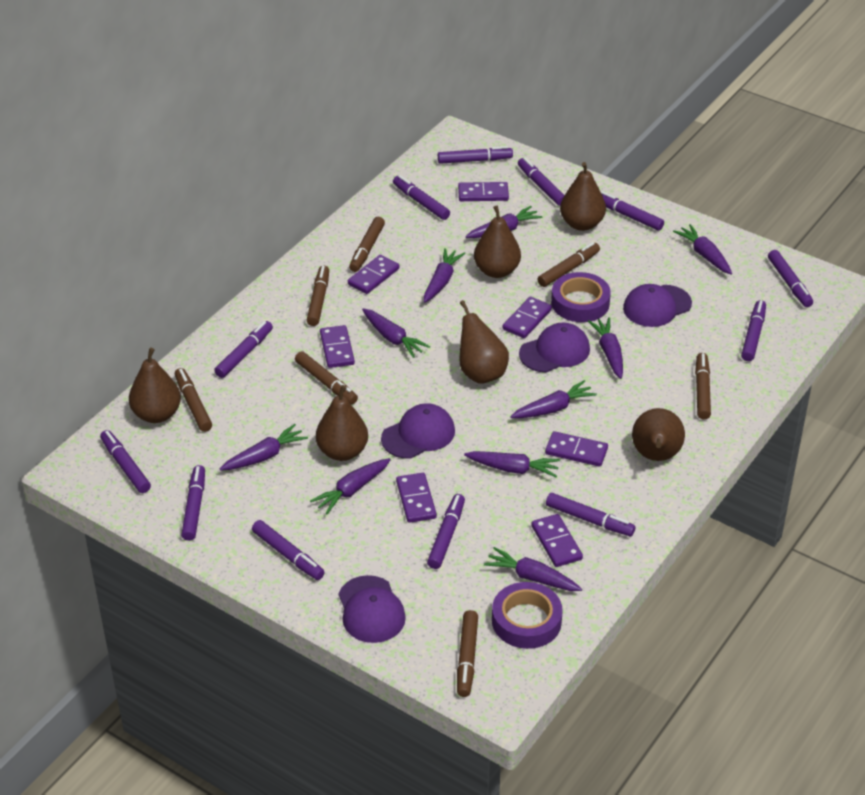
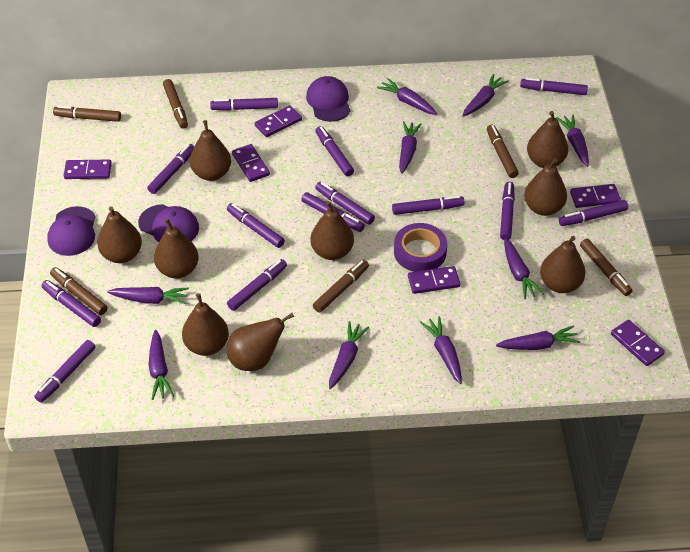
brown marker: 7 -> 6
brown pear: 6 -> 9
purple cap: 4 -> 3
purple domino: 7 -> 6
purple marker: 12 -> 13
purple tape: 2 -> 1

